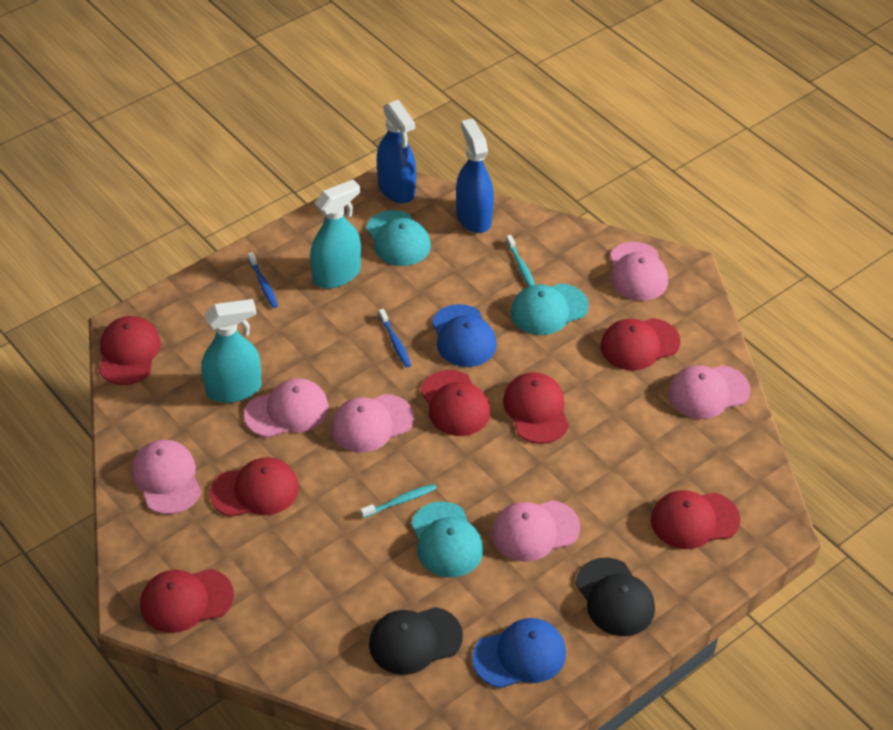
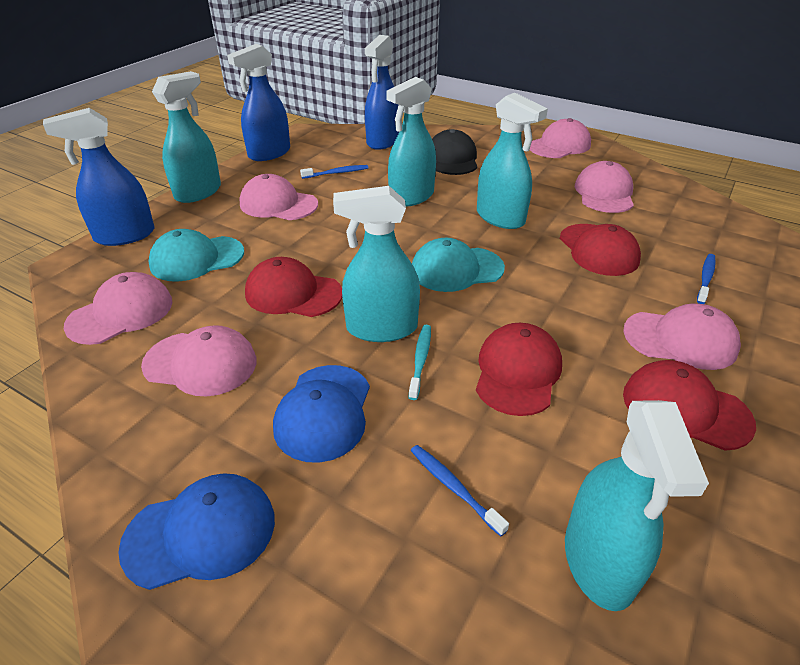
black cap: 2 -> 1
blue spray bottle: 2 -> 3
blue toothbrush: 2 -> 3
red cap: 7 -> 4
turquoise cap: 3 -> 2
turquoise spray bottle: 2 -> 5
turquoise toothbrush: 2 -> 1

